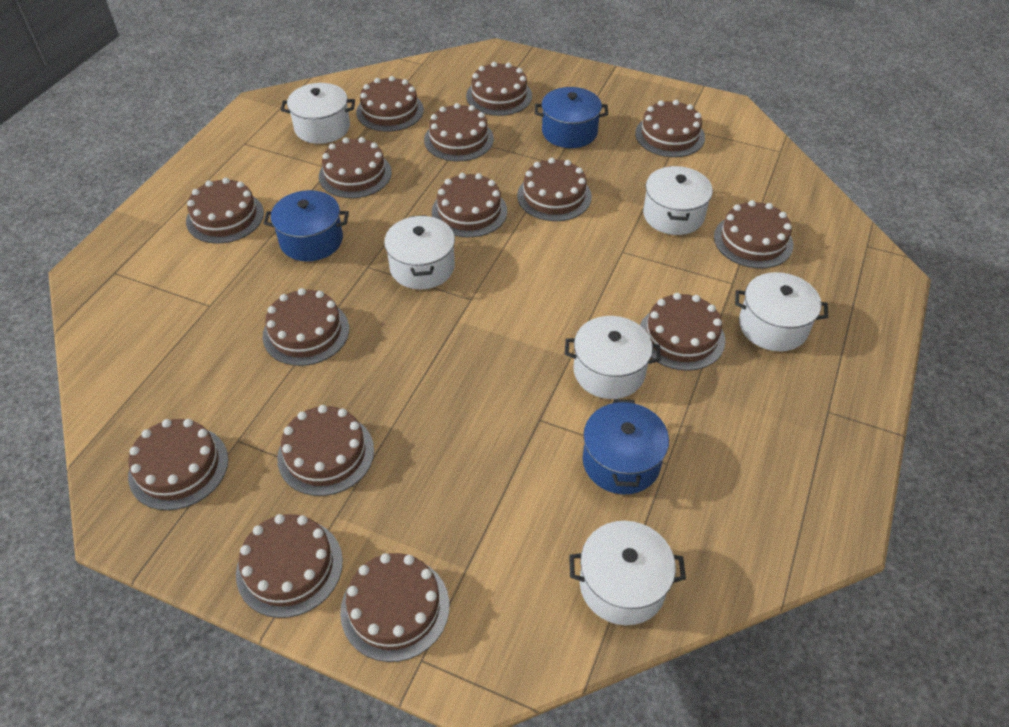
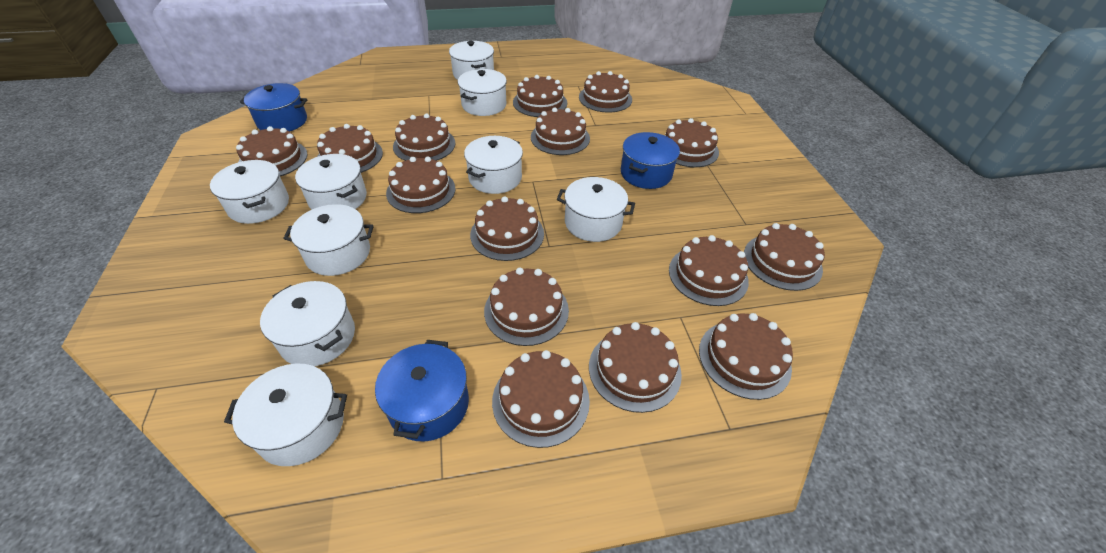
white pot: 6 -> 9

